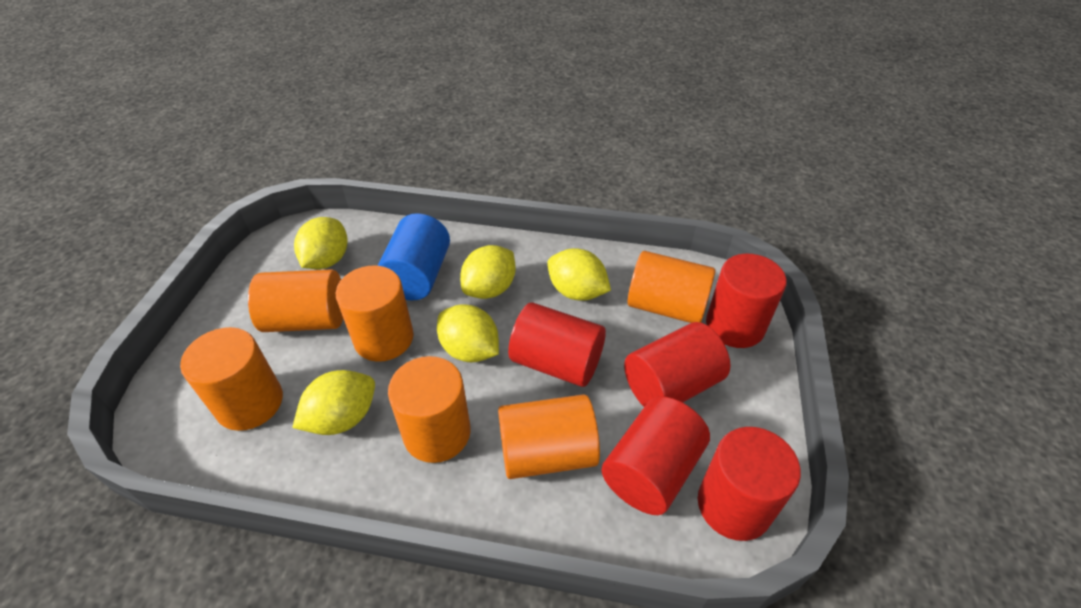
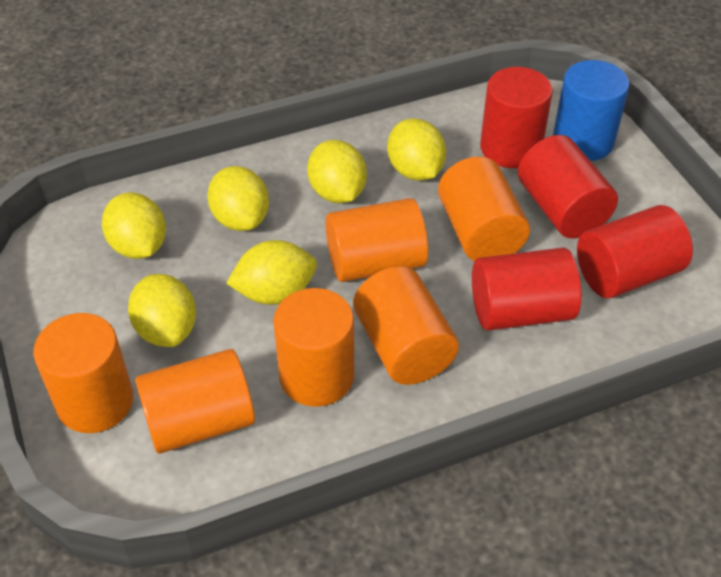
red cylinder: 5 -> 4
yellow lemon: 5 -> 6

